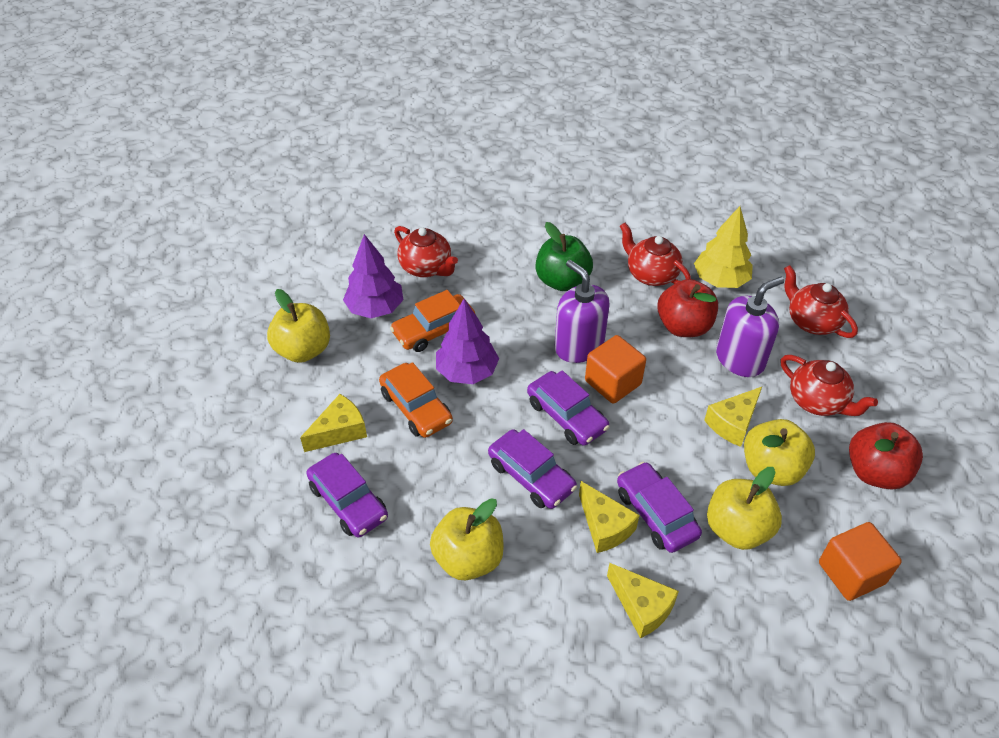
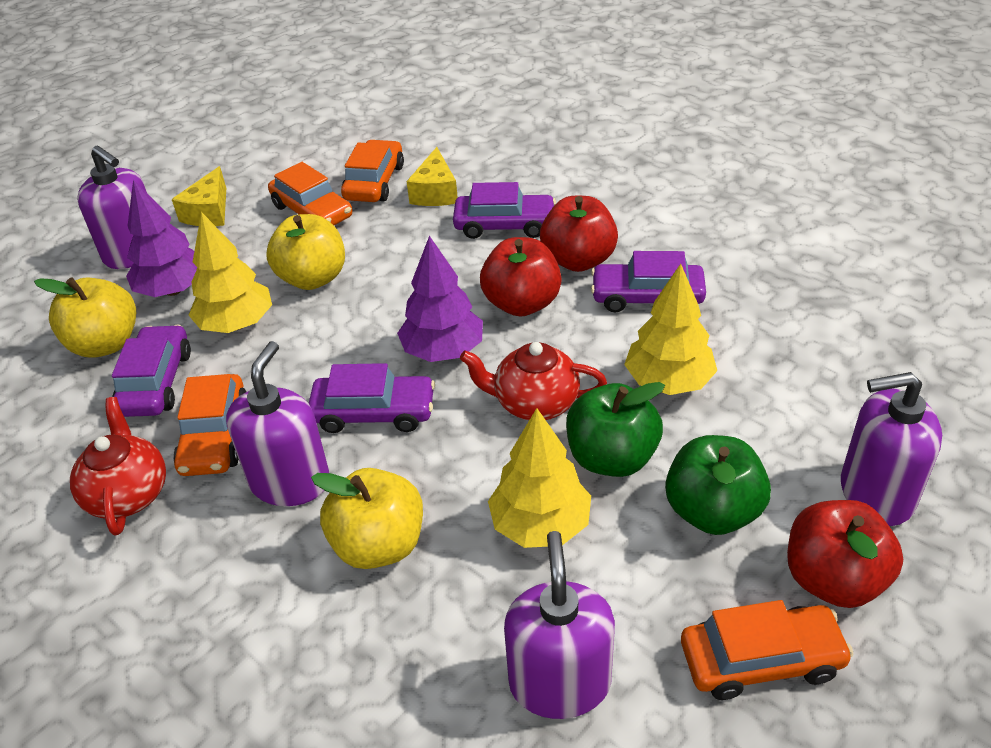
green apple: 1 -> 2
orange car: 2 -> 4
orange cube: 2 -> 0
purple soap dispenser: 2 -> 4
red apple: 2 -> 3
red teapot: 4 -> 2
yellow apple: 4 -> 3
yellow cheese: 4 -> 2
yellow tree: 1 -> 3

